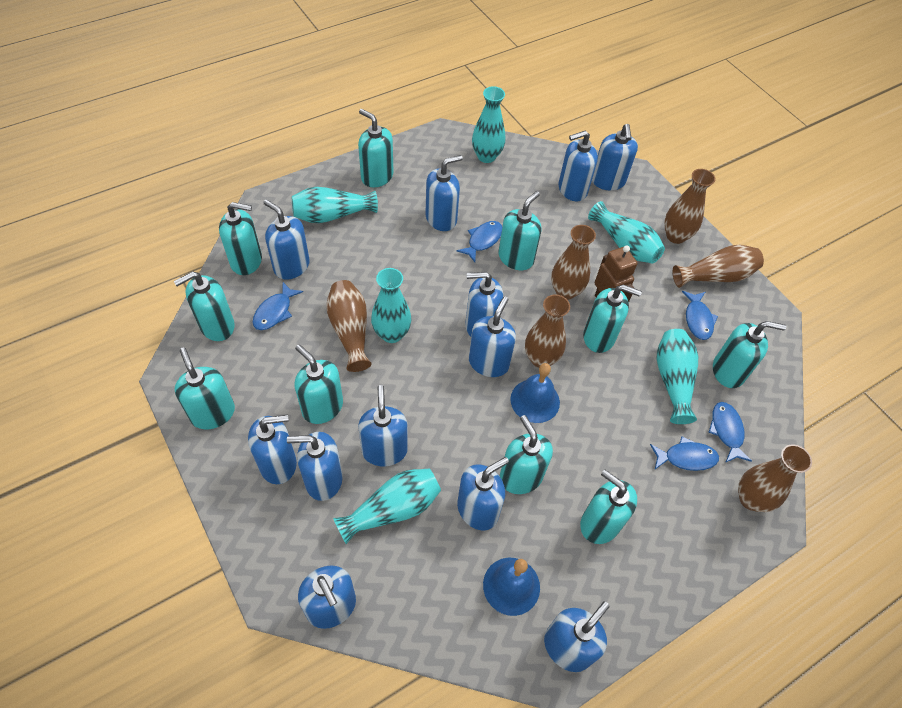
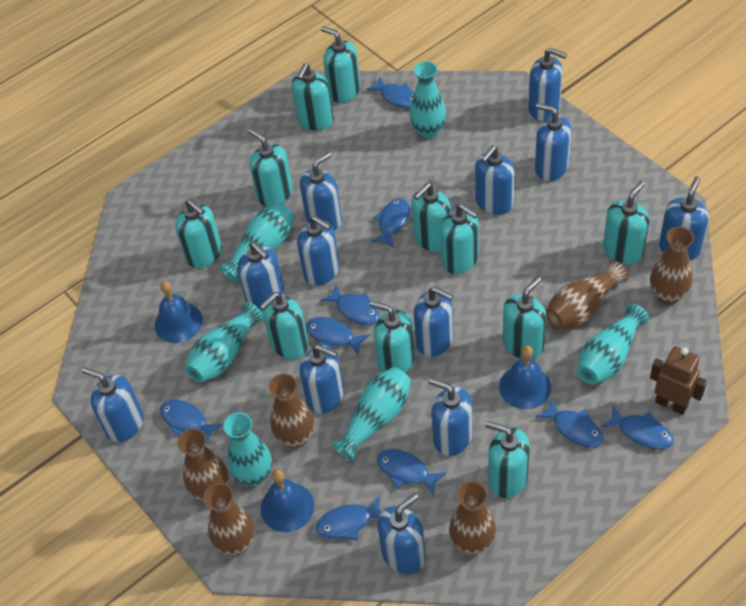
blue bell: 2 -> 3
blue fish: 5 -> 9
turquoise soap dispenser: 10 -> 11

